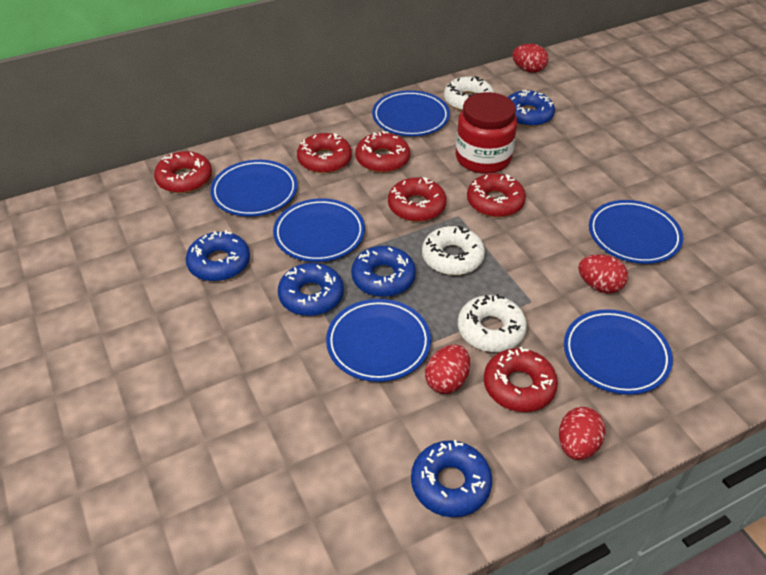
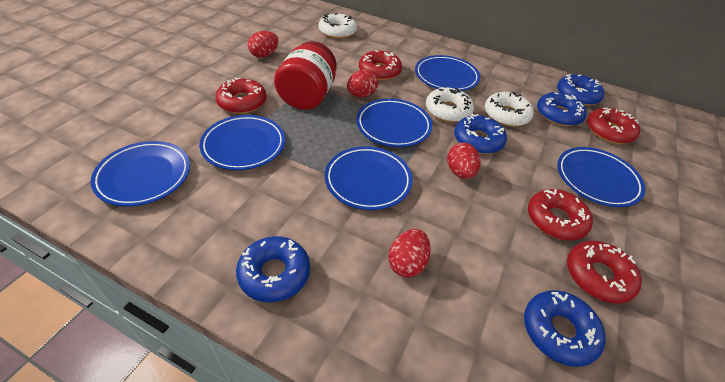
red donut: 6 -> 5

